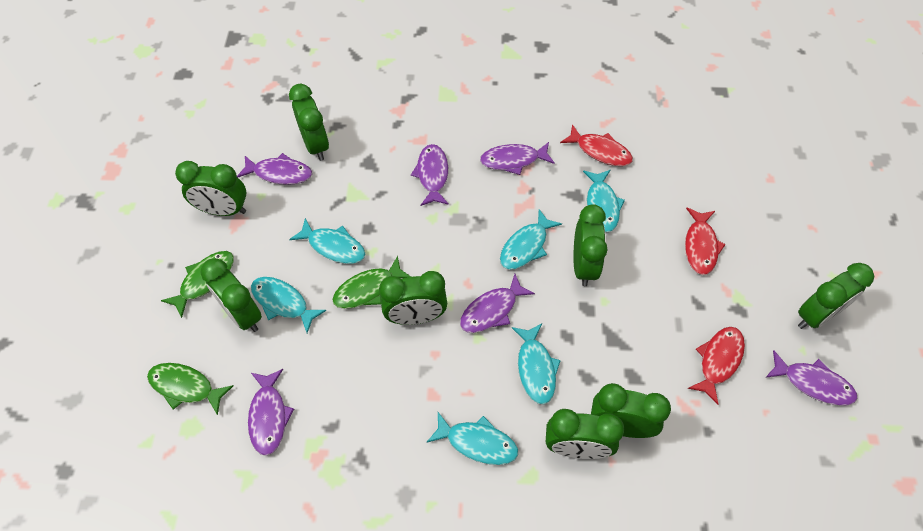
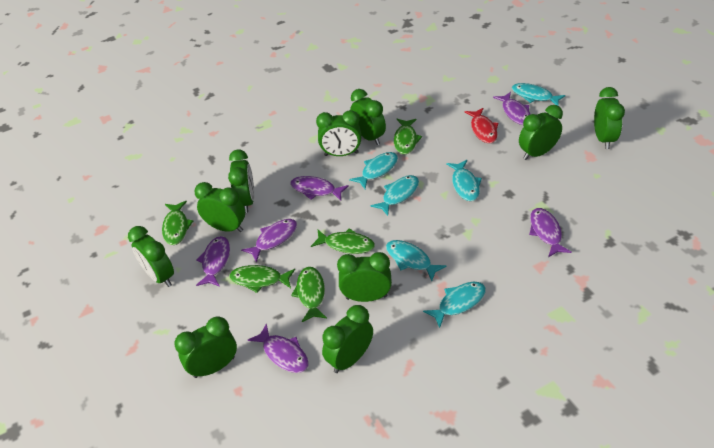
green clock: 8 -> 10
green fish: 3 -> 5
red fish: 3 -> 1

